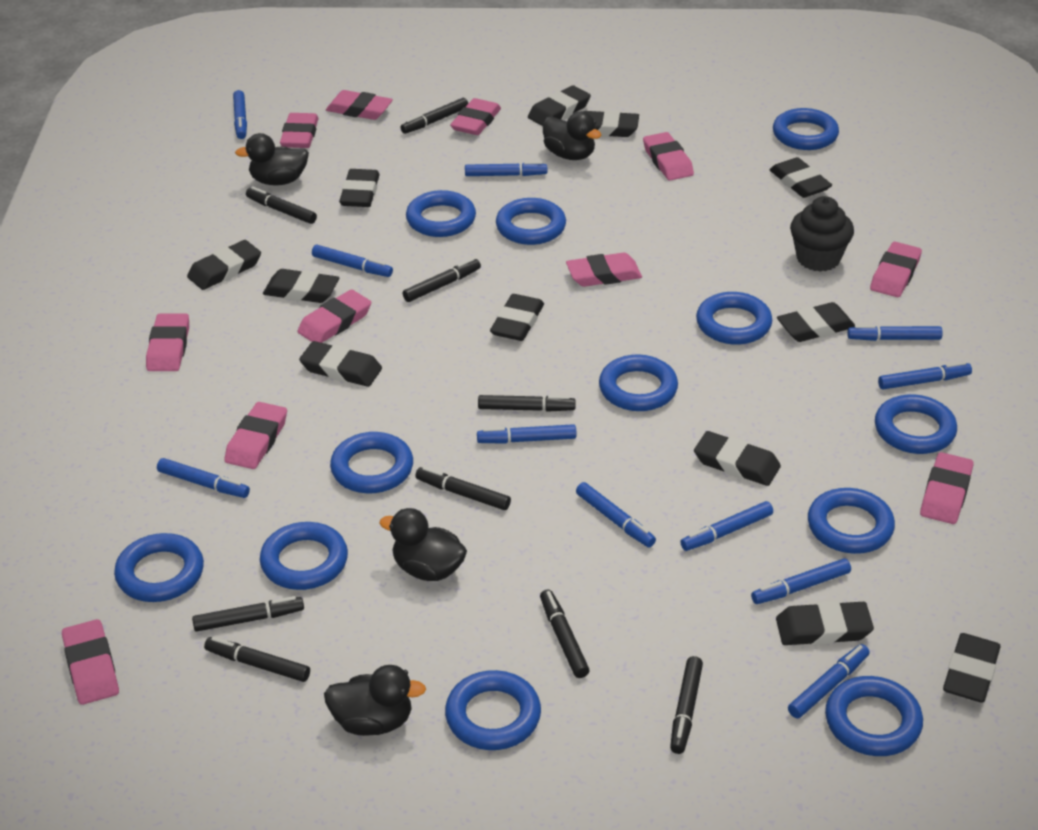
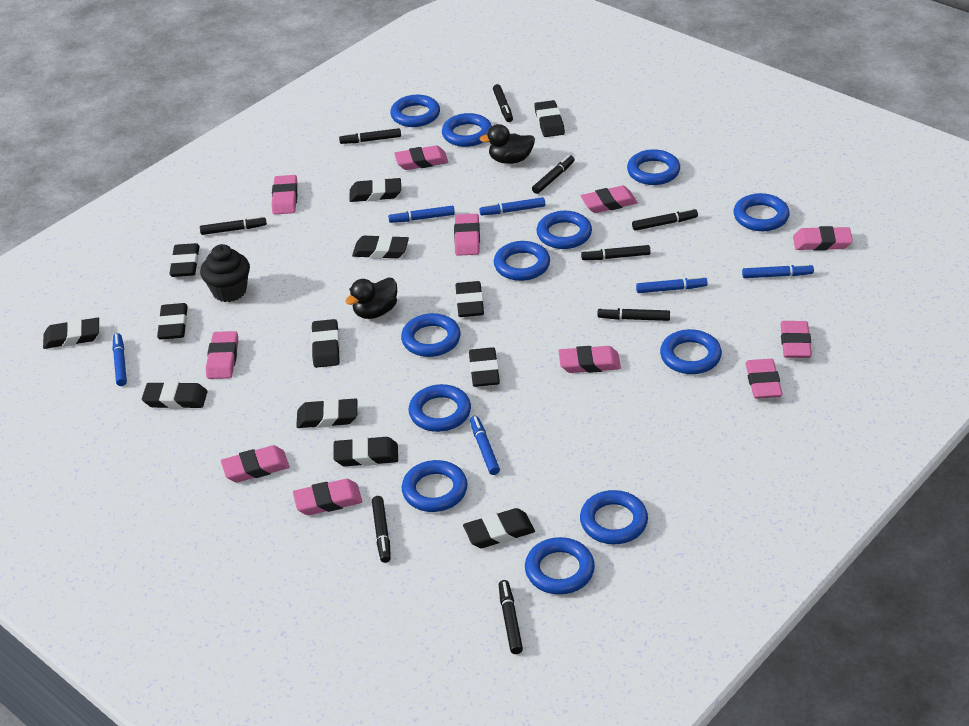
black duck: 4 -> 2
black eraser: 12 -> 13
blue marker: 11 -> 6

